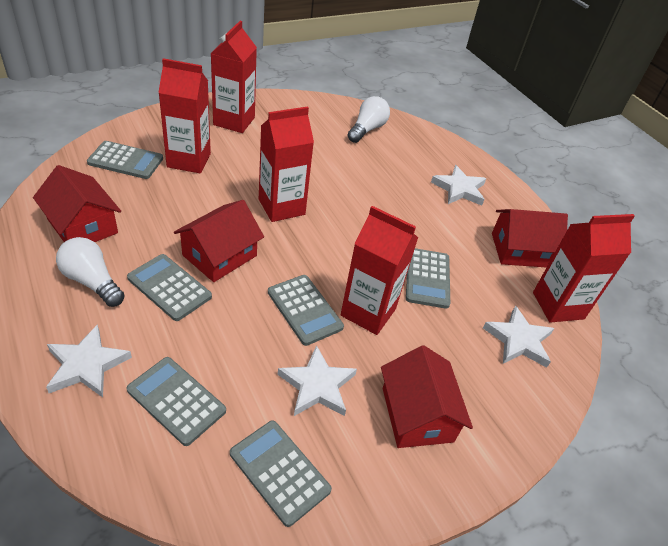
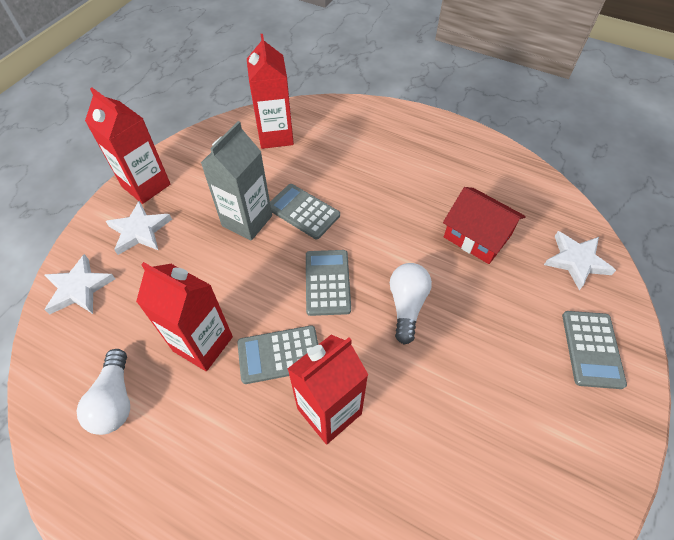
grey calculator: 6 -> 4
grey carton: 0 -> 1
red carton: 5 -> 4
red house: 4 -> 1
white star: 4 -> 3

